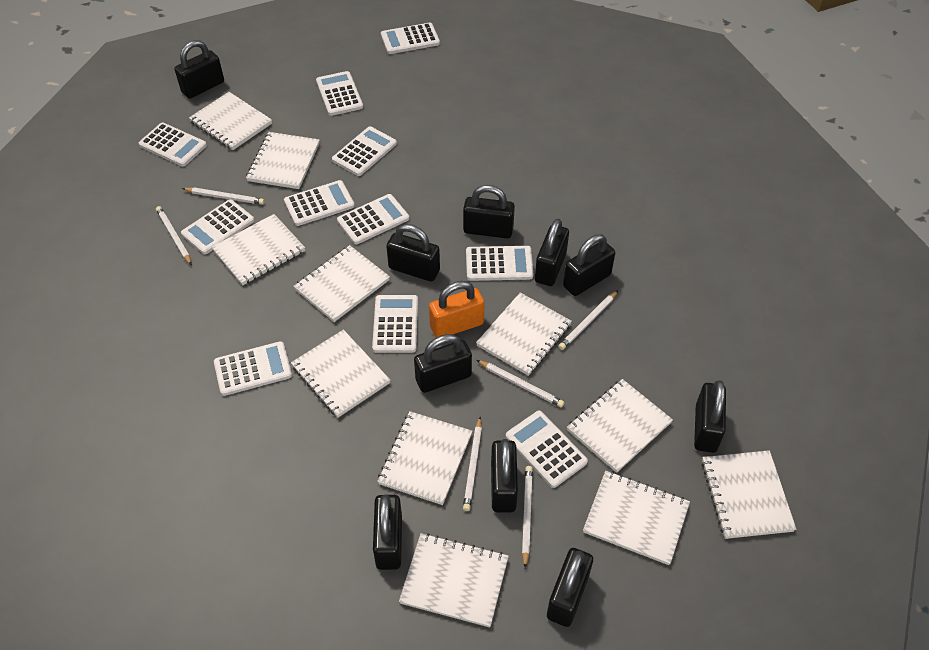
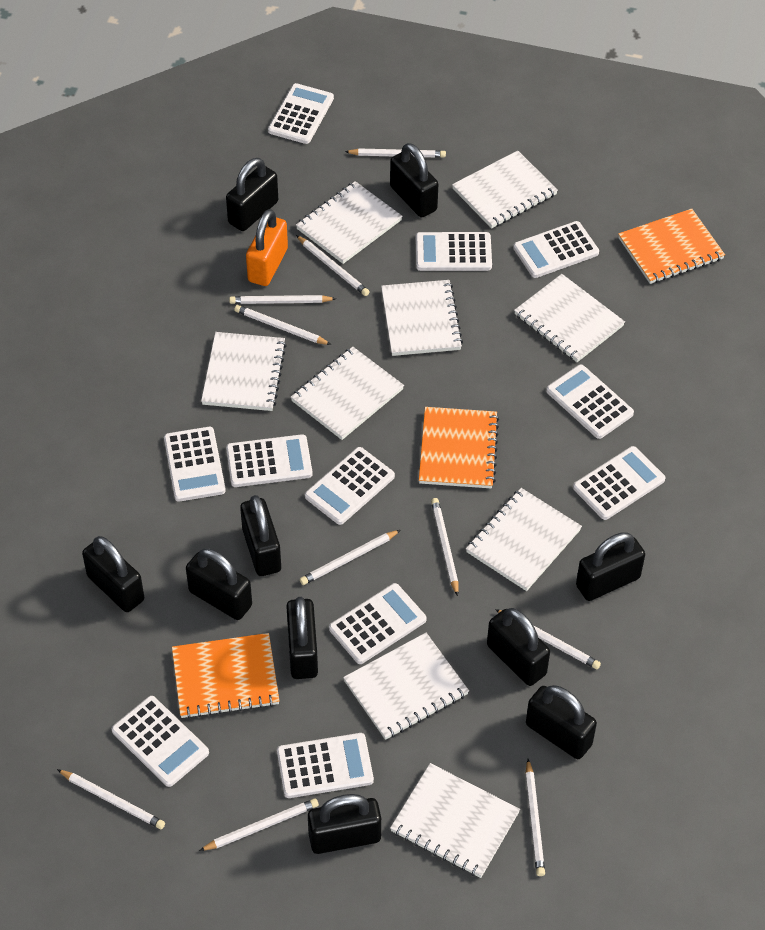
orange notebook: 0 -> 3
white notebook: 11 -> 9
white pencil: 6 -> 10

